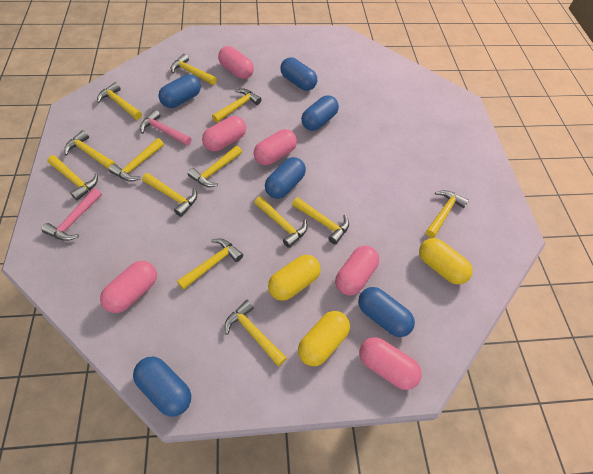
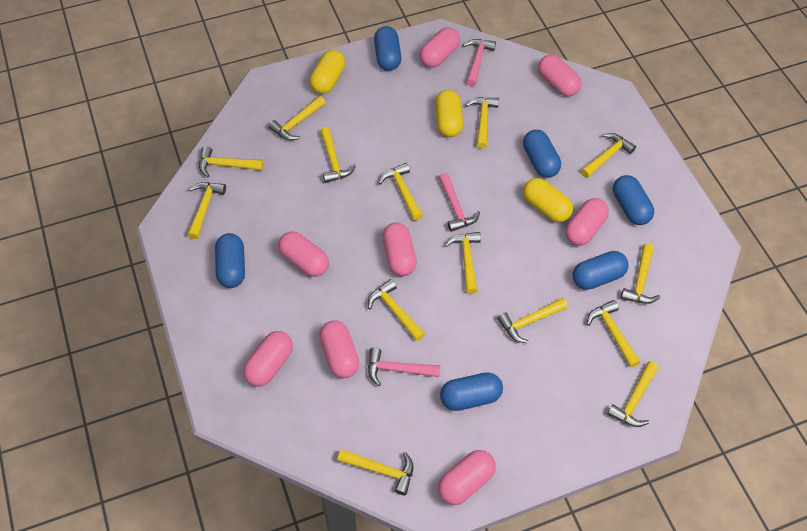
pink capsule: 6 -> 8
pink hammer: 2 -> 3
yellow hammer: 13 -> 14

